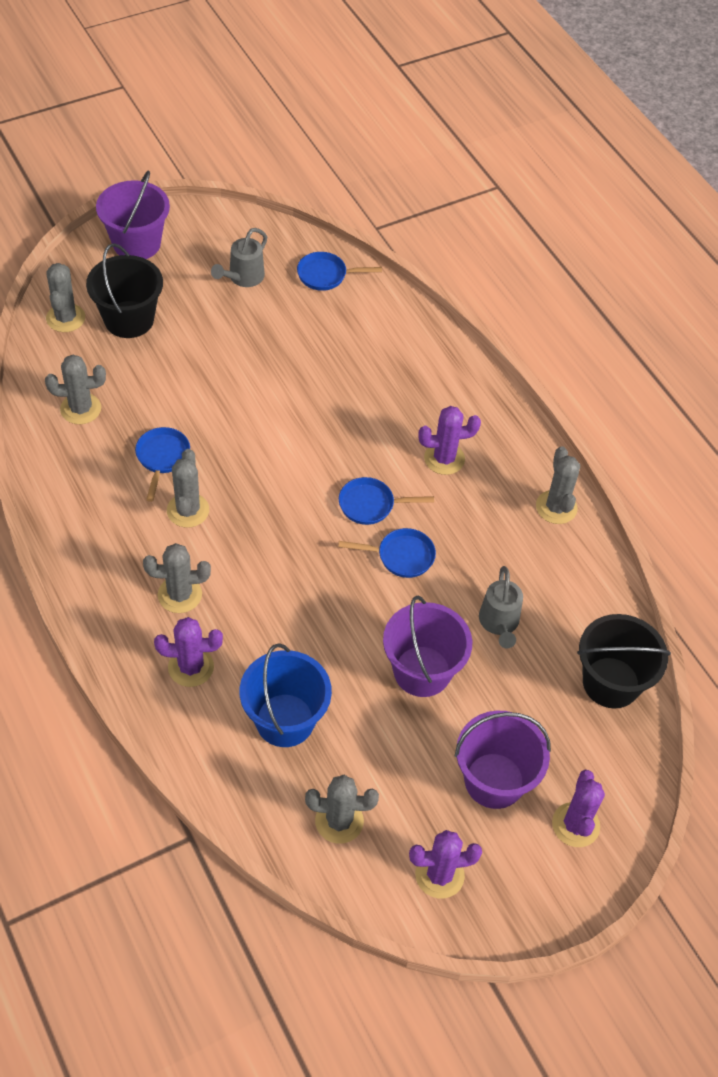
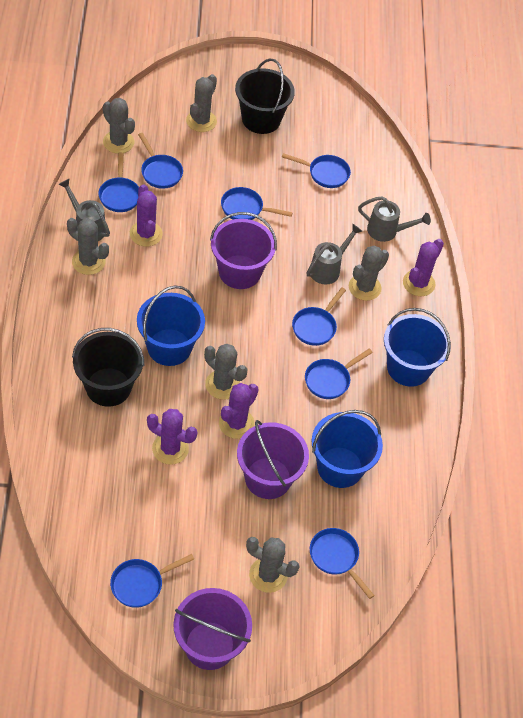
blue bucket: 1 -> 3
blue pan: 4 -> 8
grey watering can: 2 -> 3

